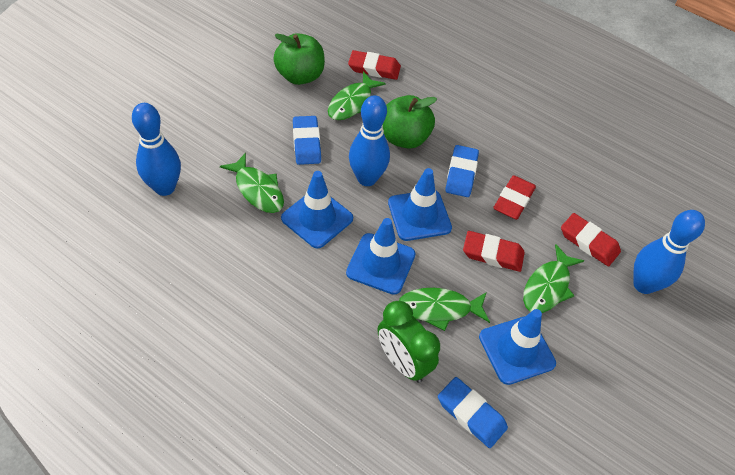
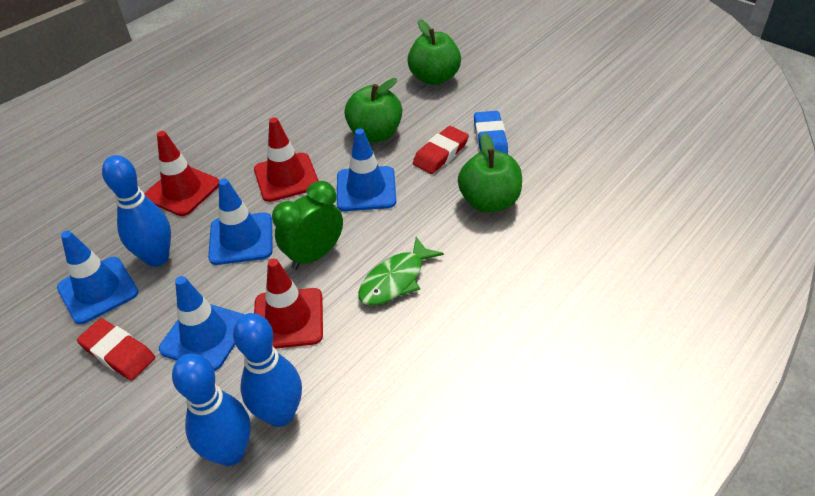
blue eraser: 3 -> 1
green apple: 2 -> 3
green fish: 4 -> 1
red eraser: 4 -> 2
red traffic cone: 0 -> 3

